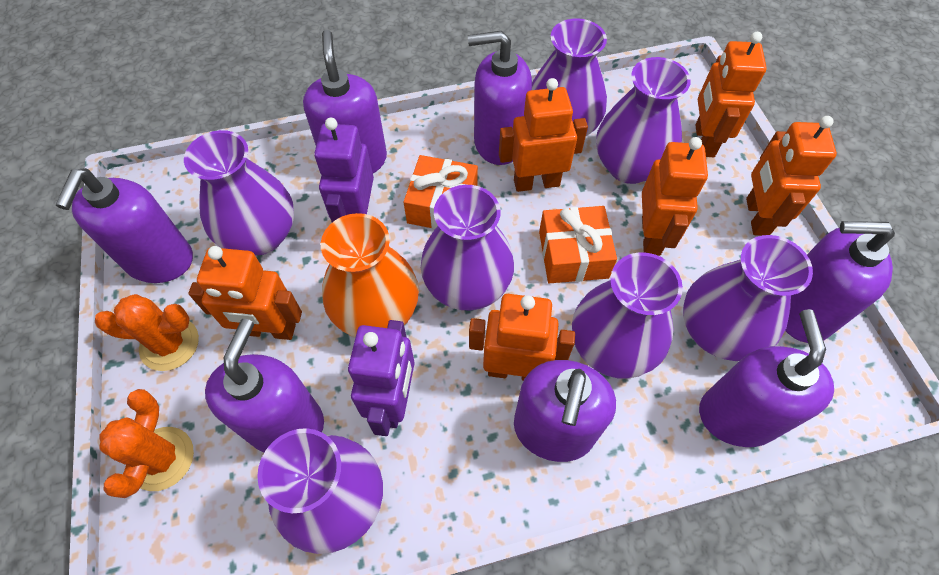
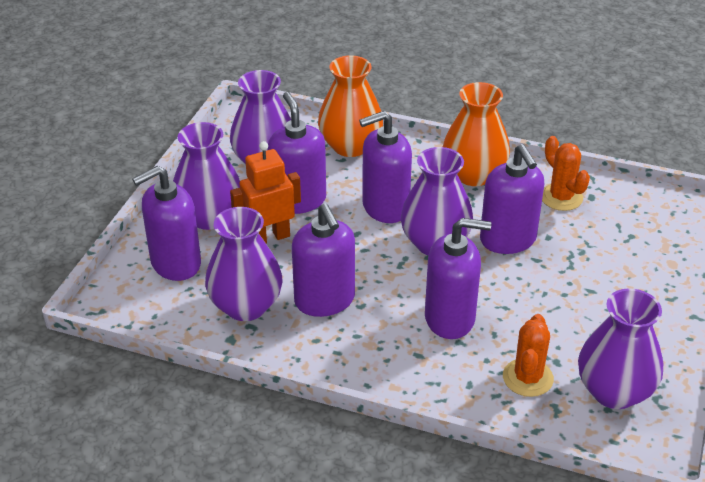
orange gift: 2 -> 0
orange robot: 6 -> 1
orange vase: 1 -> 2
purple robot: 2 -> 0
purple soap dispenser: 7 -> 6
purple vase: 7 -> 5

